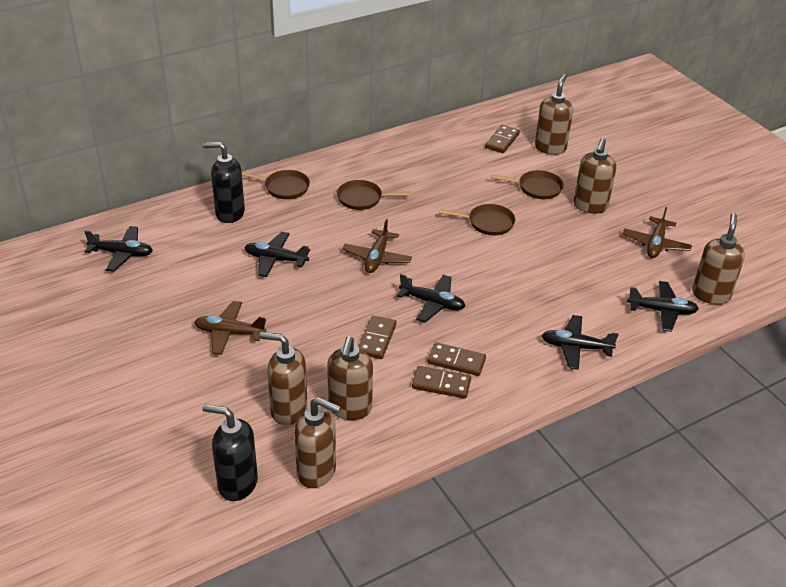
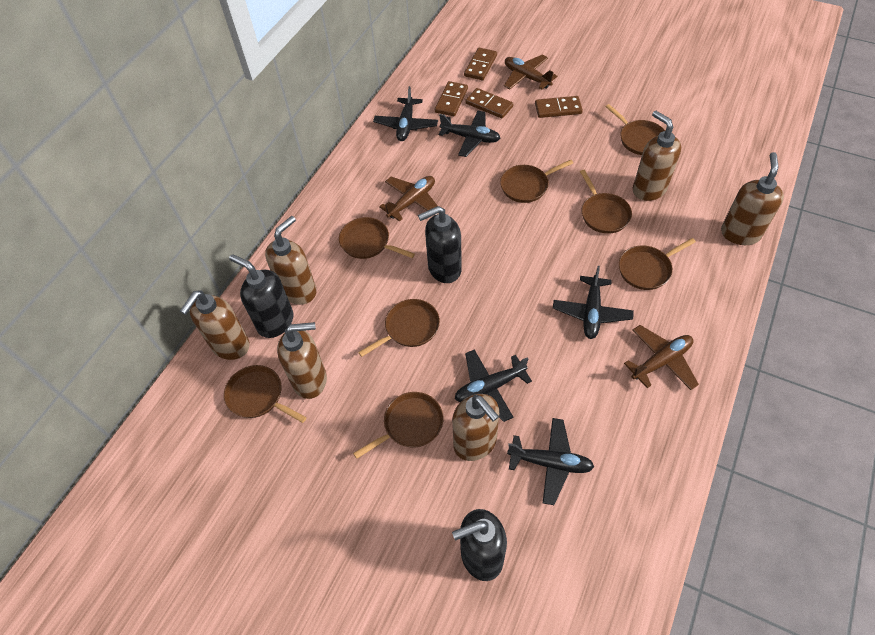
black soap dispenser: 2 -> 3
brown pan: 4 -> 8

